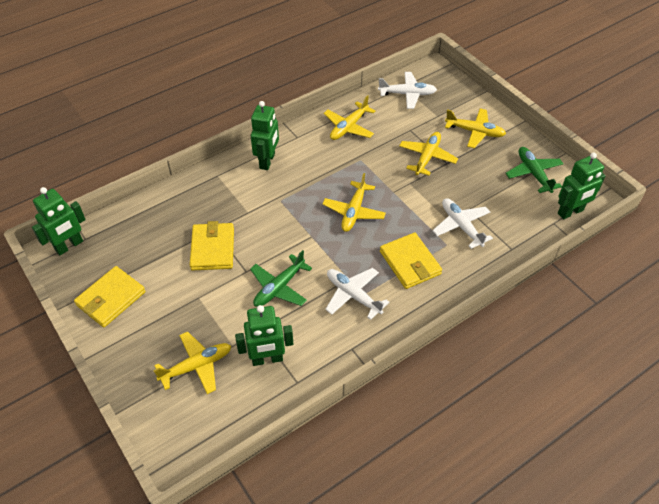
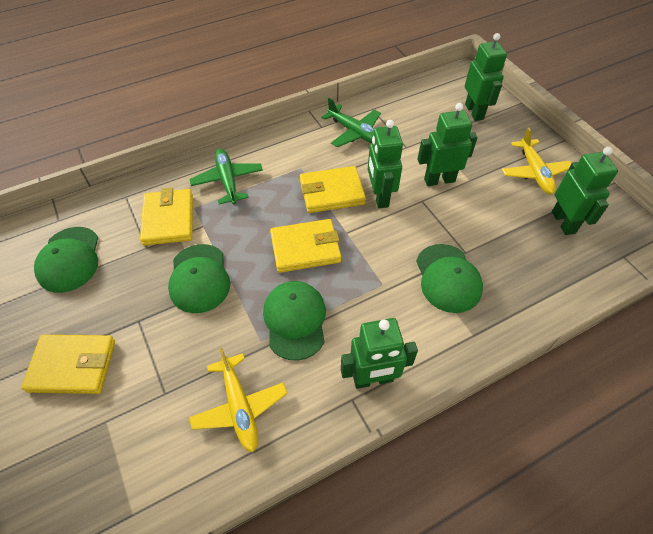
green cap: 0 -> 4
green robot: 4 -> 5
white plane: 3 -> 0
yellow plane: 5 -> 2
yellow wallet: 3 -> 4

